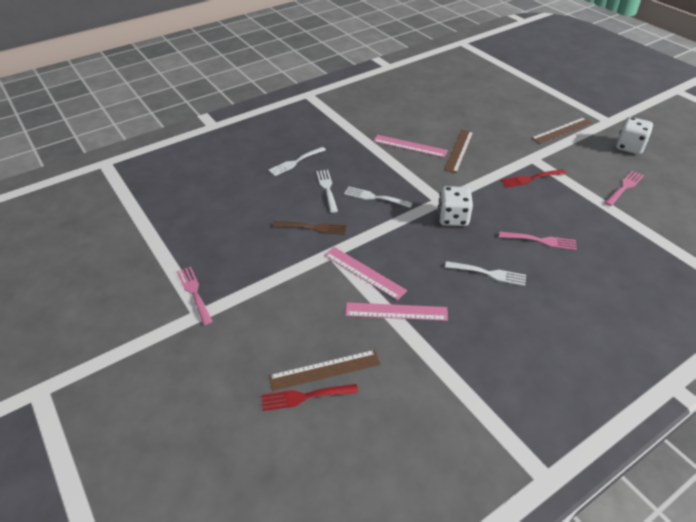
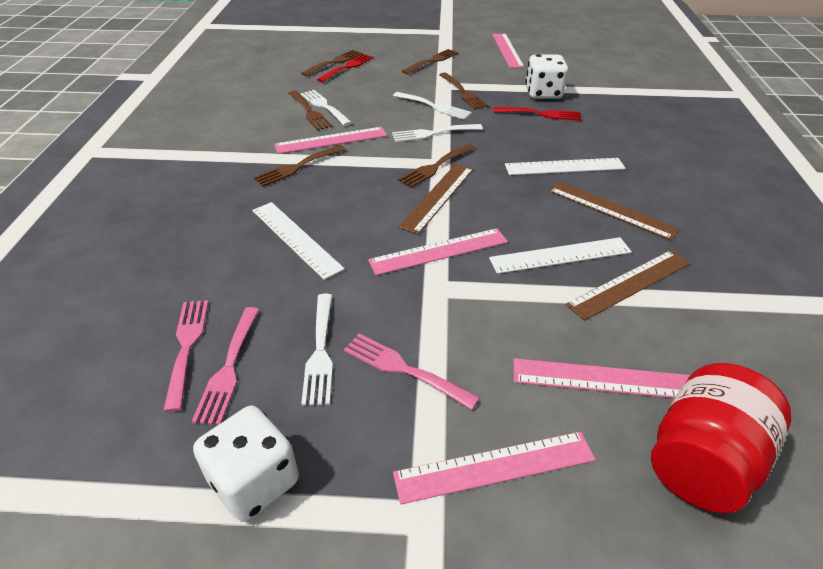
brown fork: 1 -> 6
pink ruler: 3 -> 5
red jar: 0 -> 1
white ruler: 0 -> 3

